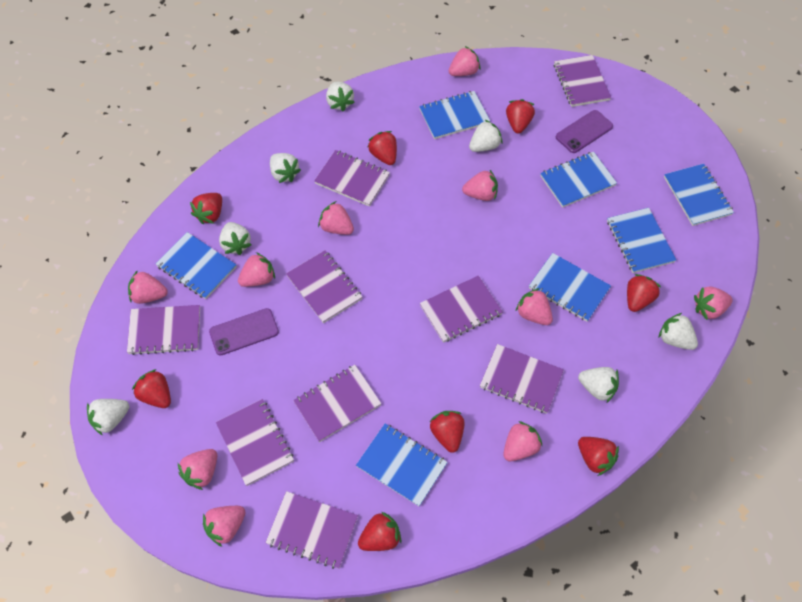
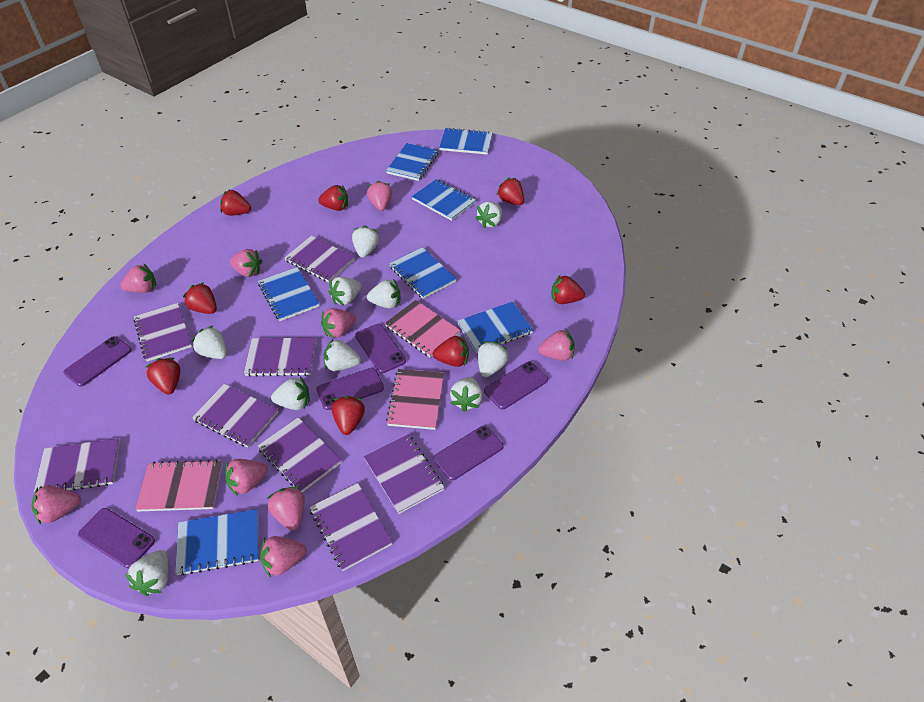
pink notebook: 0 -> 3
pink strawberry: 10 -> 9
purple notebook: 9 -> 8
purple phone: 2 -> 6
white strawberry: 7 -> 10

